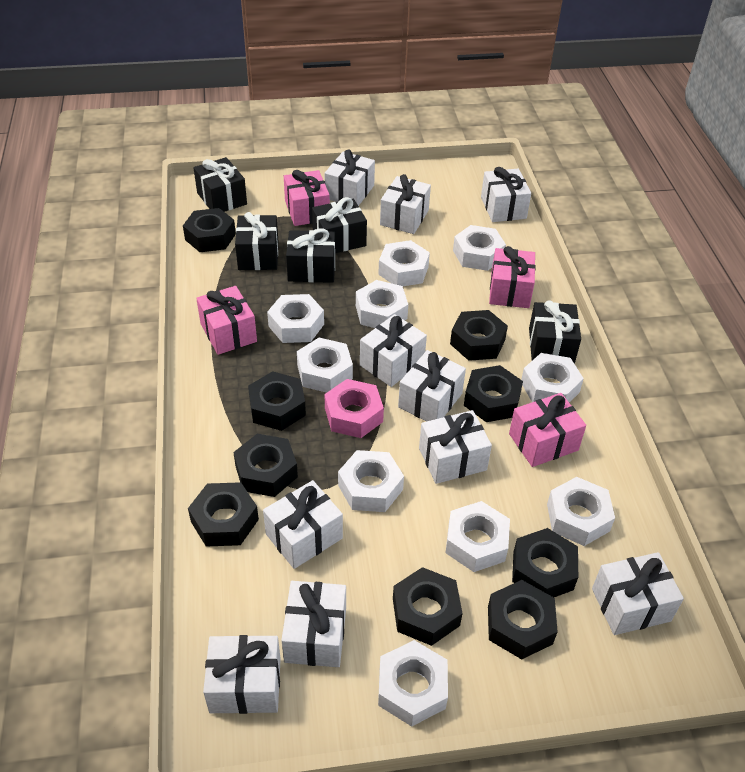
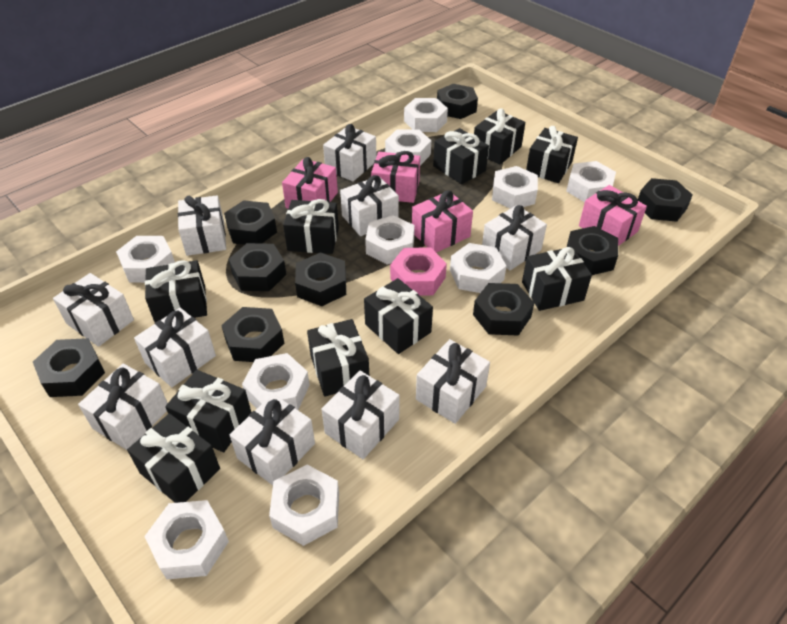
black gift: 5 -> 10

